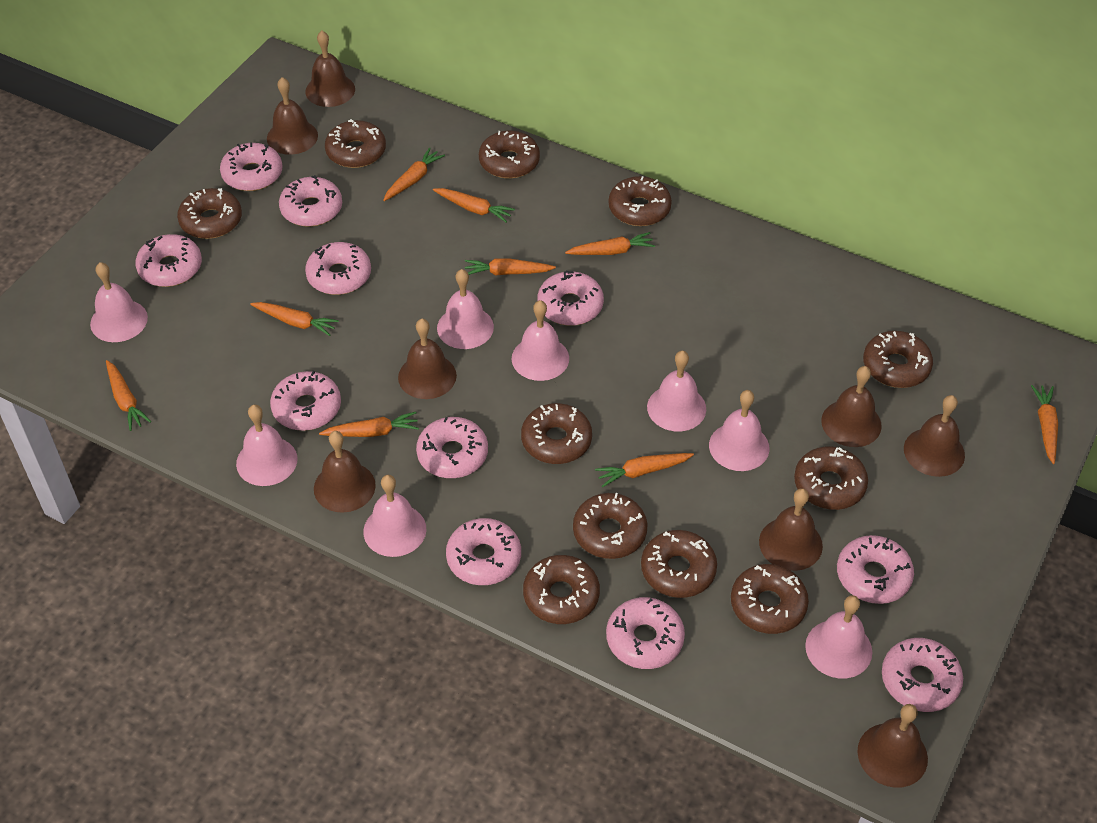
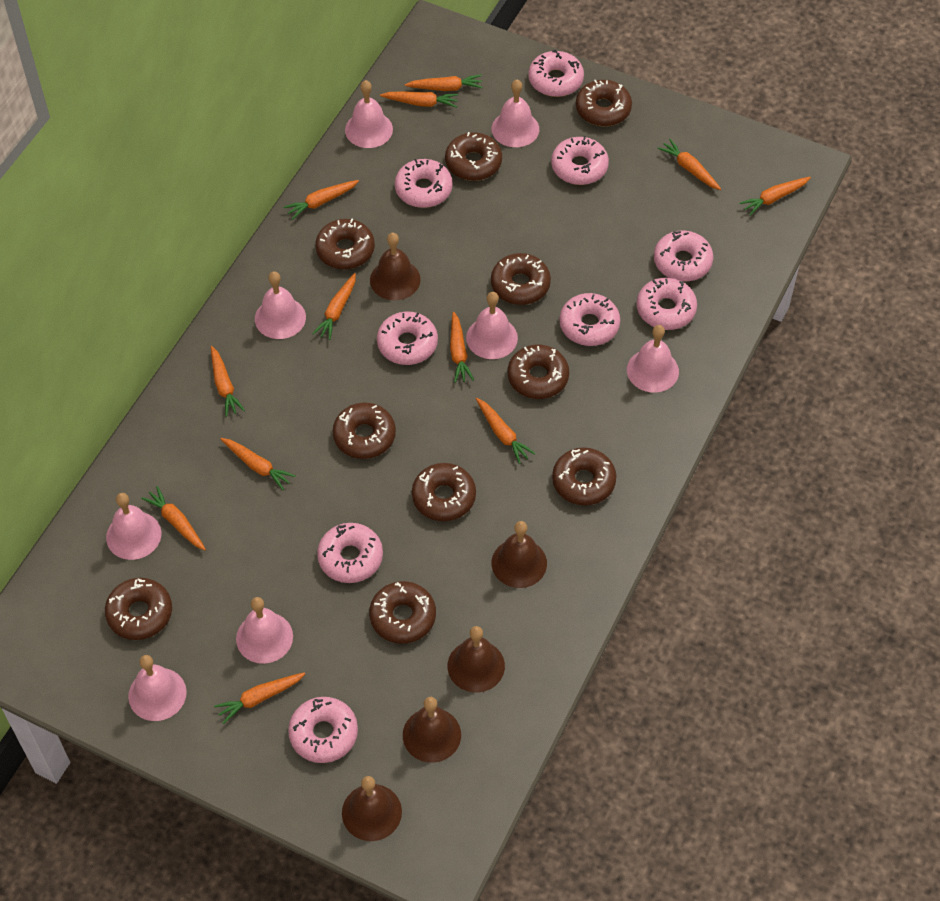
brown bell: 8 -> 5
brown donut: 11 -> 10
orange carrot: 9 -> 12
pink donut: 11 -> 9

